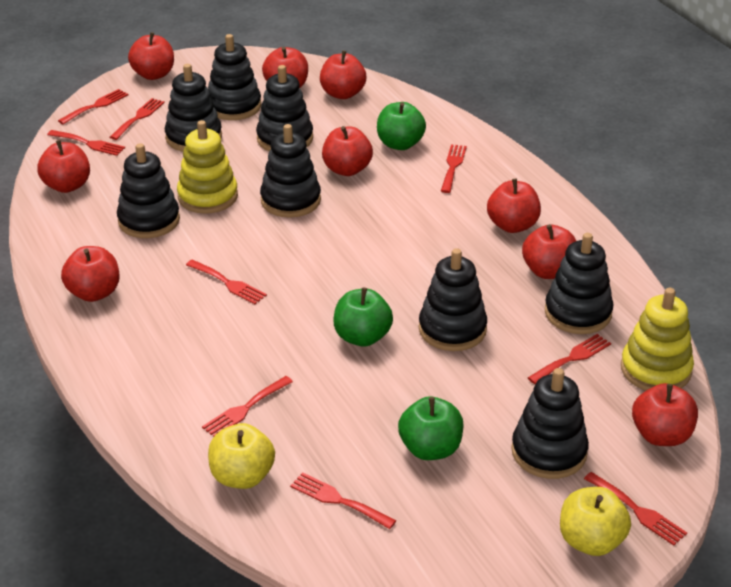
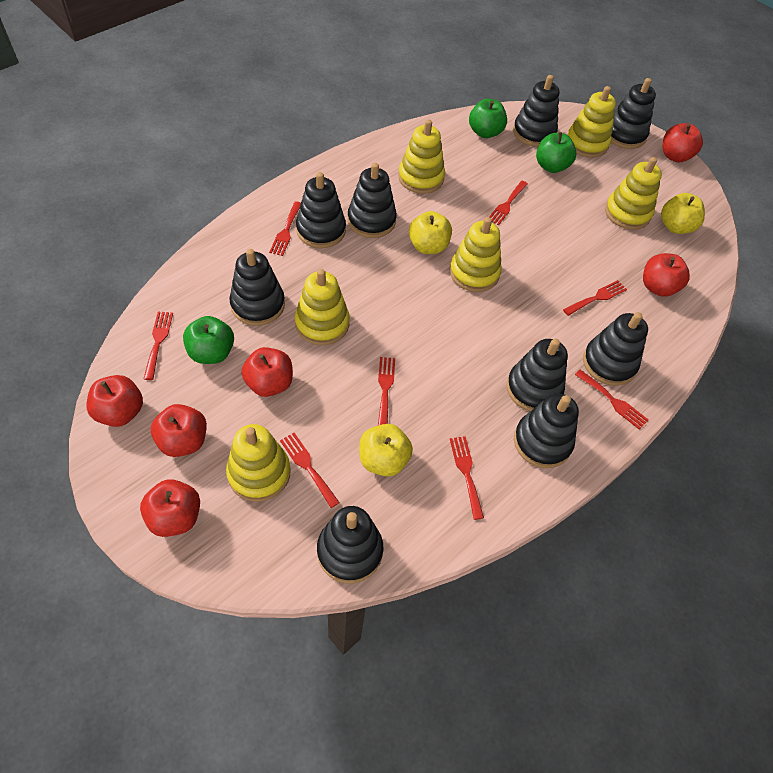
black stacking toy: 8 -> 9
red apple: 9 -> 6
red fork: 9 -> 8
yellow apple: 2 -> 3
yellow stacking toy: 2 -> 6

